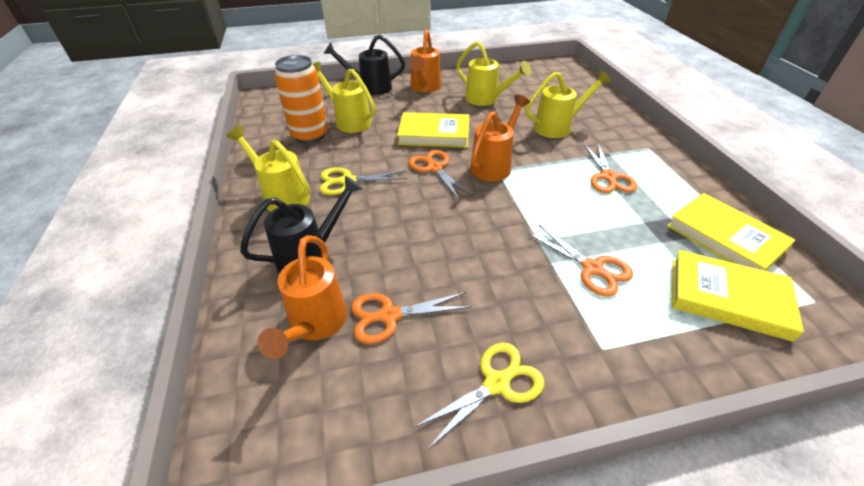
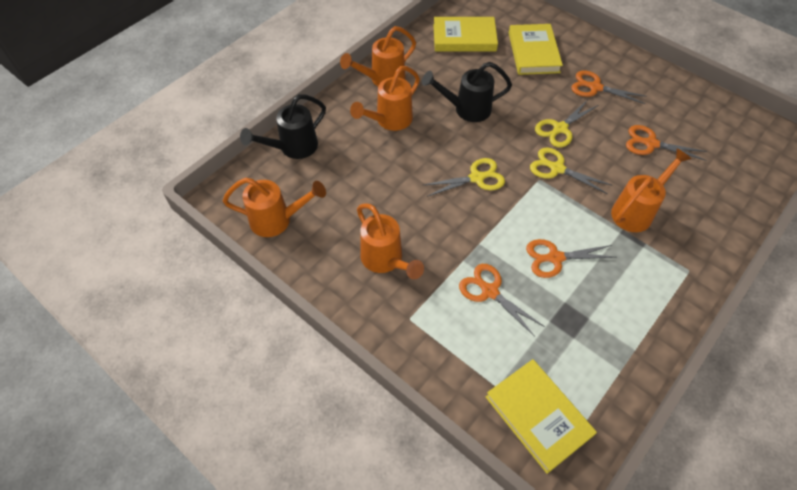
orange can: 1 -> 0
orange watering can: 3 -> 5
yellow scissors: 2 -> 3
yellow watering can: 4 -> 0

